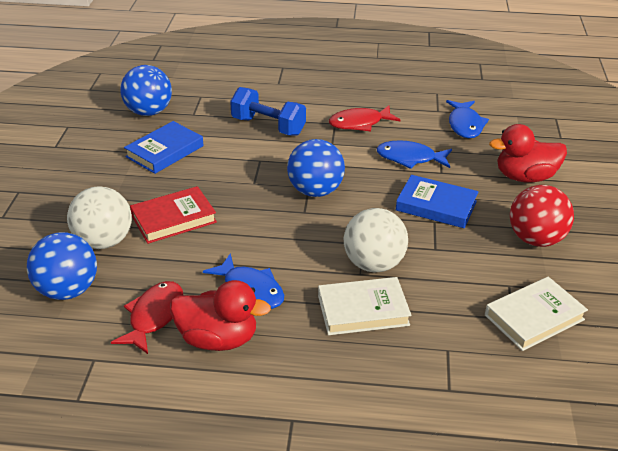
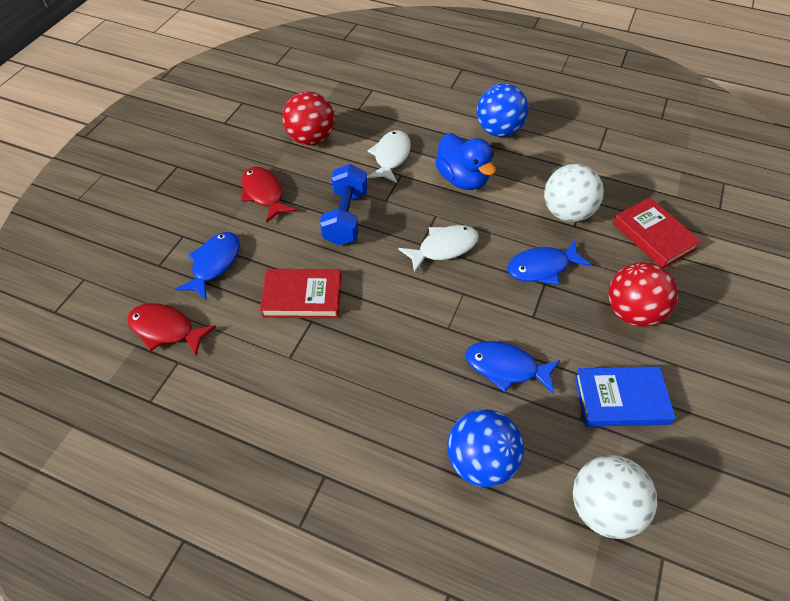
blue ball: 3 -> 2
blue book: 2 -> 1
blue duck: 0 -> 1
red ball: 1 -> 2
red book: 1 -> 2
red duck: 2 -> 0
white book: 2 -> 0
white fish: 0 -> 2

